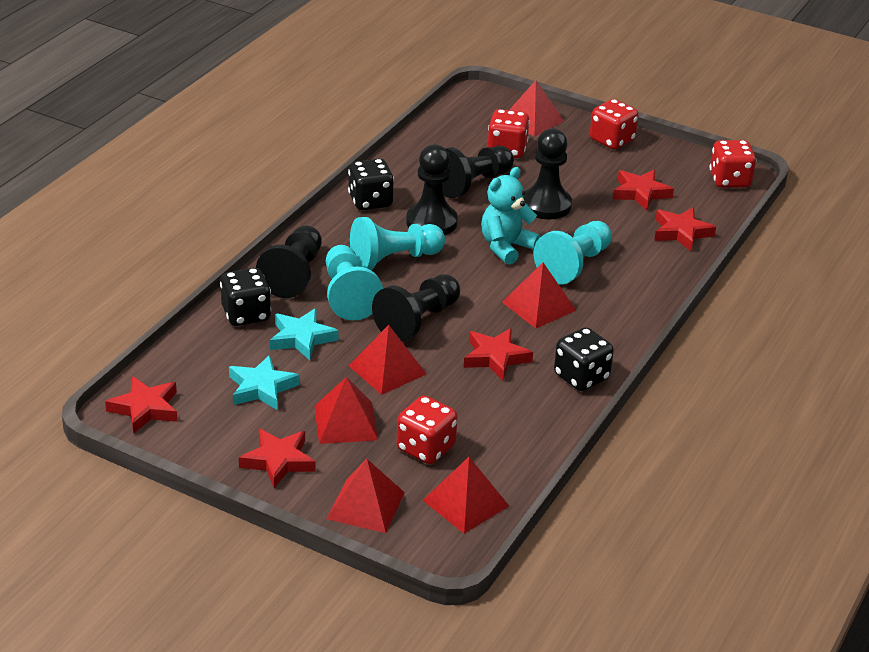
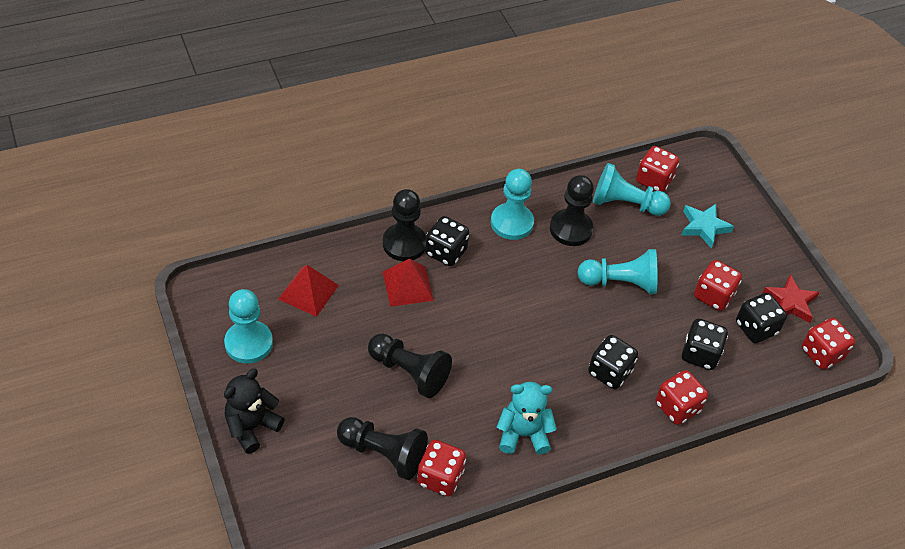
black dice: 3 -> 4
black pawn: 5 -> 4
black teddy bear: 0 -> 1
red dice: 4 -> 5
red pyramid: 6 -> 2
red star: 5 -> 1
turquoise pawn: 3 -> 4
turquoise star: 2 -> 1

